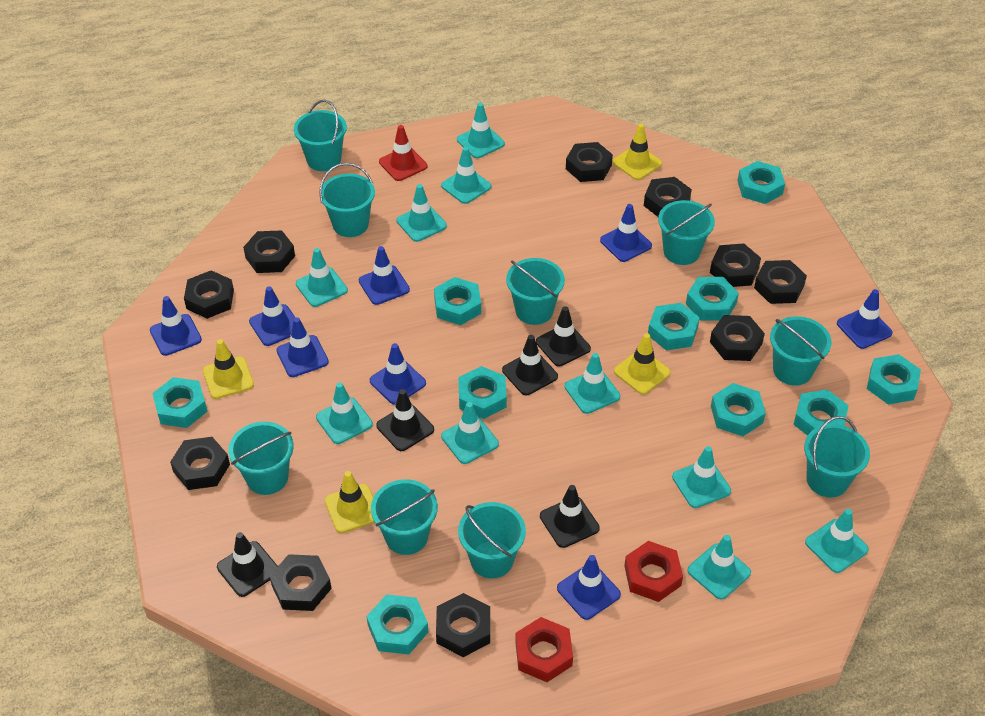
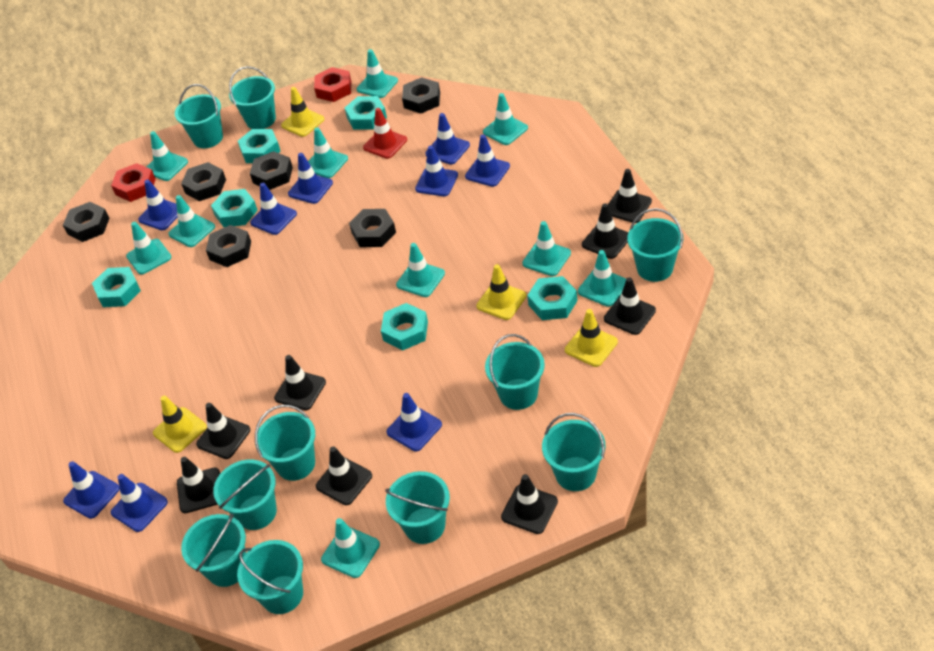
black nut: 10 -> 6
black traffic cone: 5 -> 8
blue traffic cone: 8 -> 9
turquoise bucket: 9 -> 10
turquoise nut: 10 -> 6

